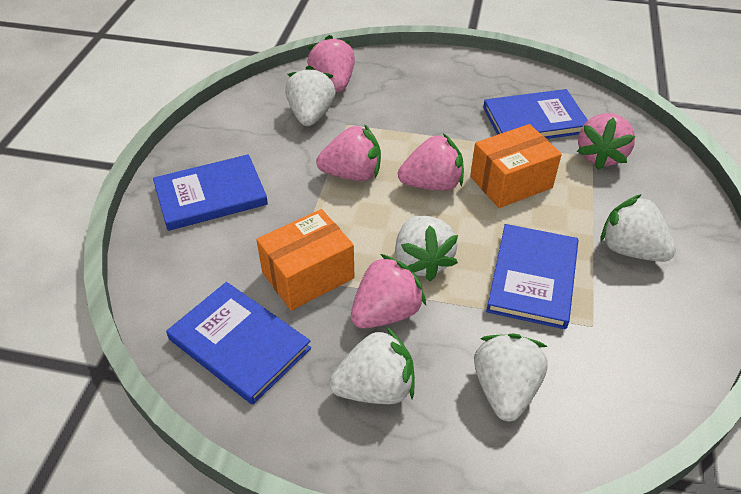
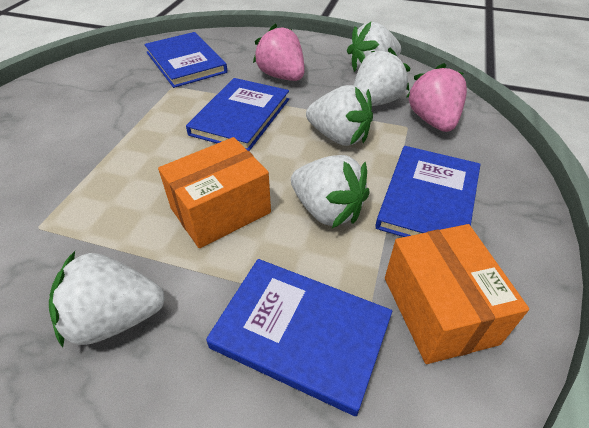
pink strawberry: 5 -> 2

